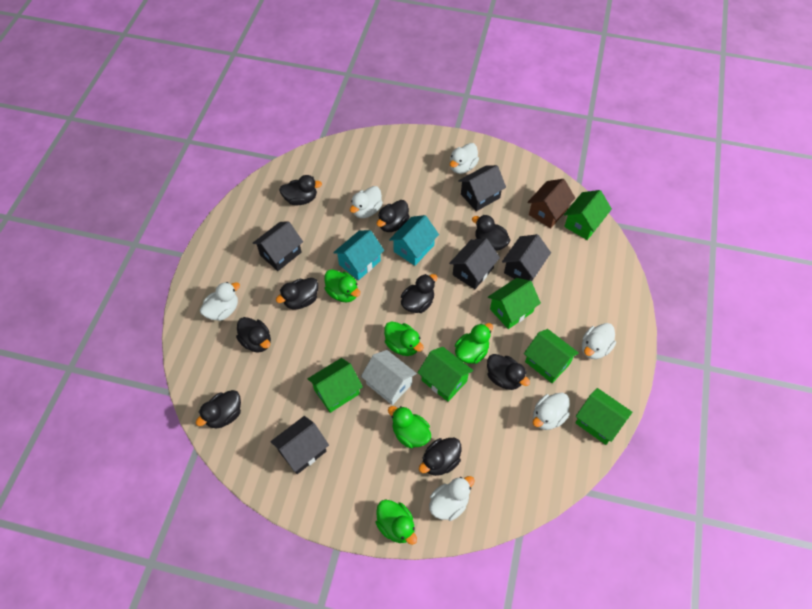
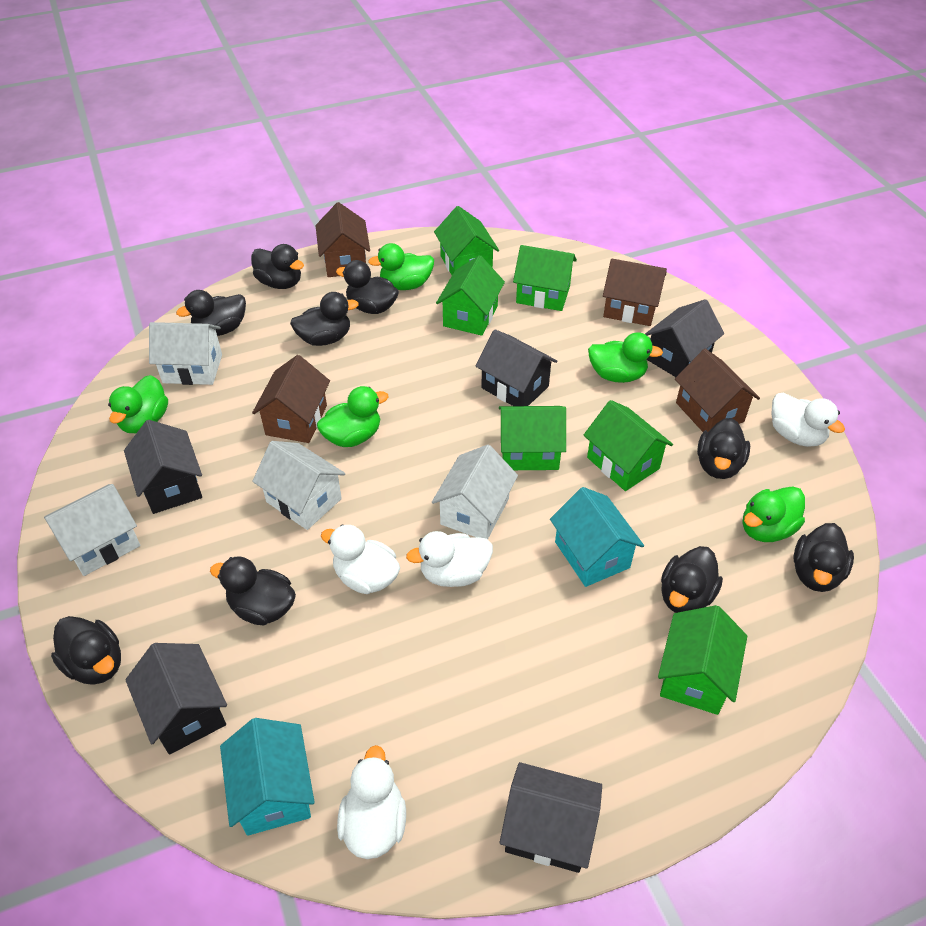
brown house: 1 -> 4
white duck: 6 -> 4
white house: 1 -> 4

